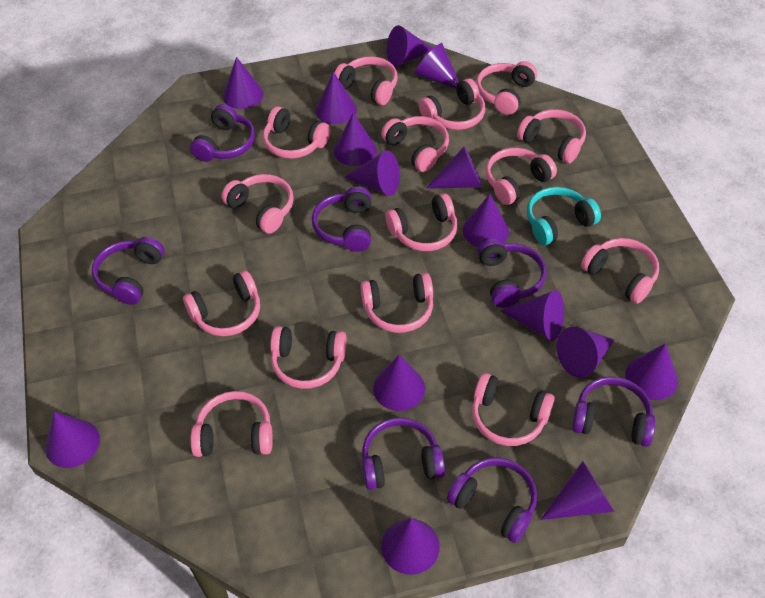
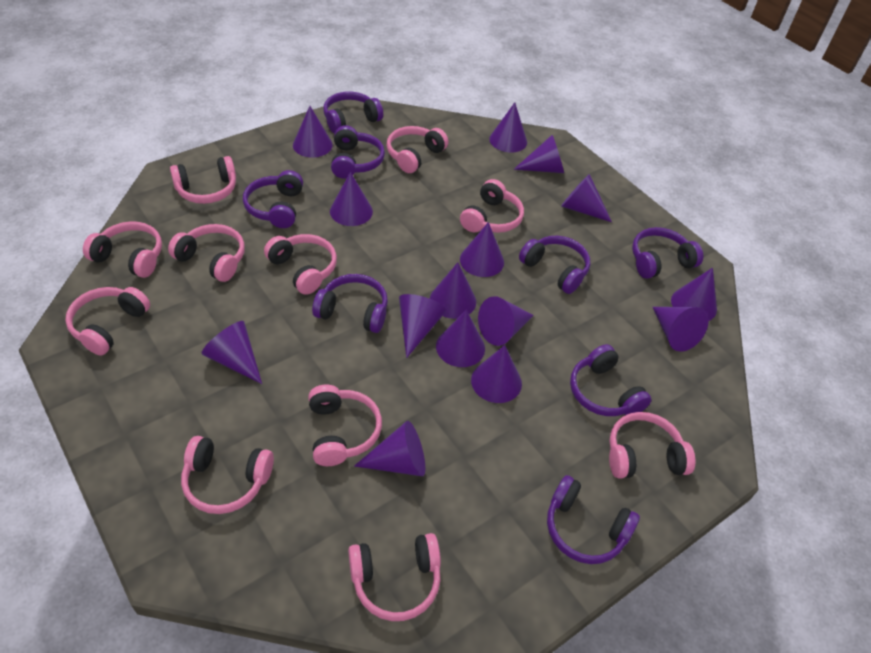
pink headphones: 15 -> 11
purple headphones: 7 -> 8
turquoise headphones: 1 -> 0

